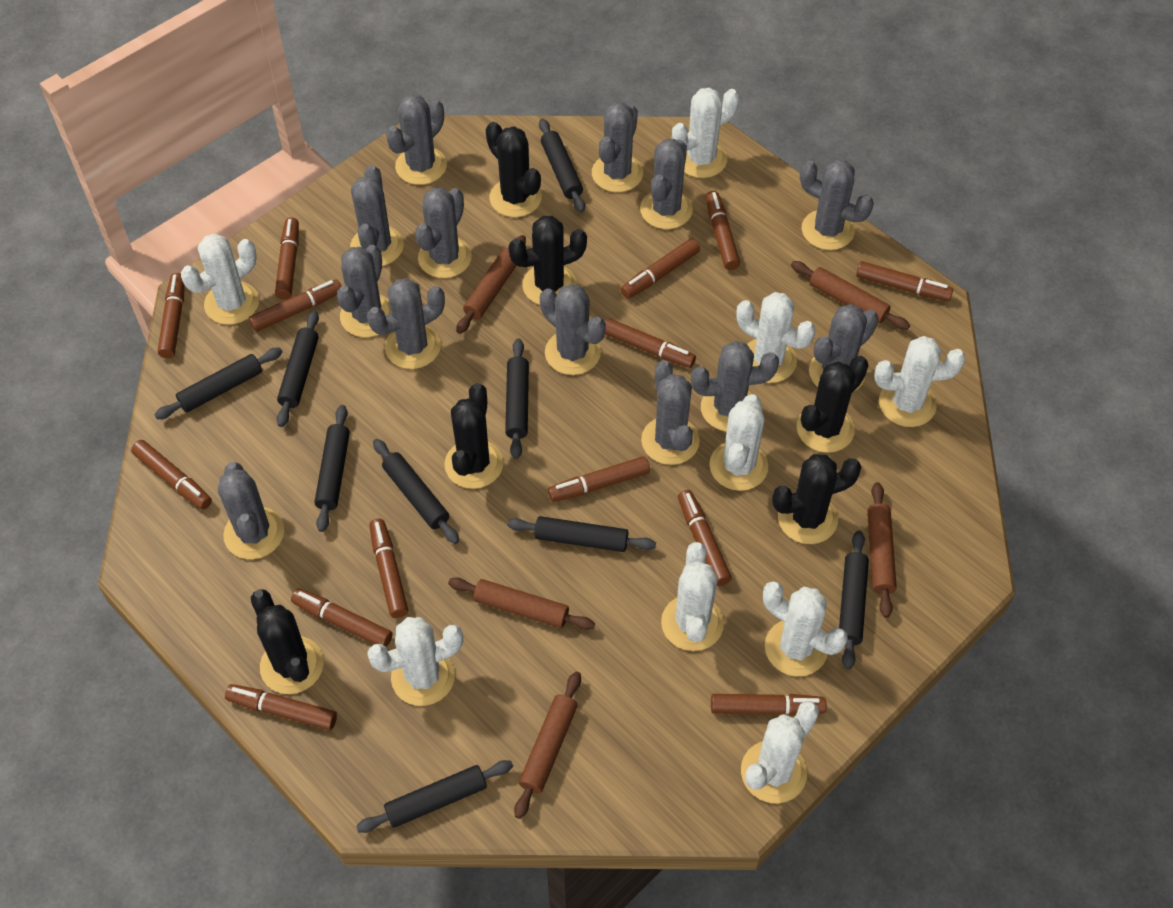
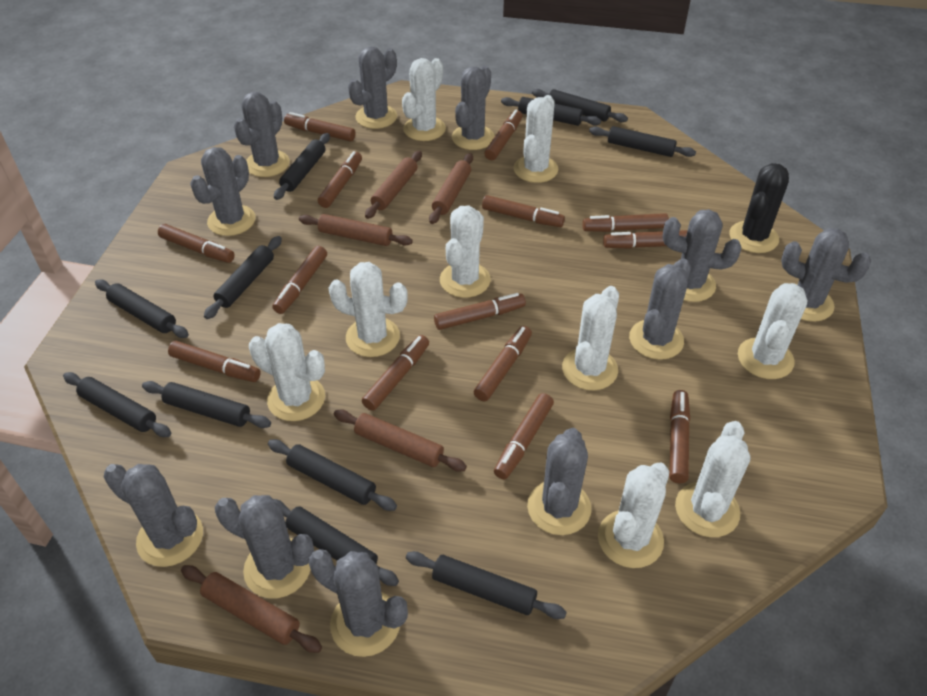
black cactus: 6 -> 1
black rolling pin: 9 -> 11
grey cactus: 13 -> 11

